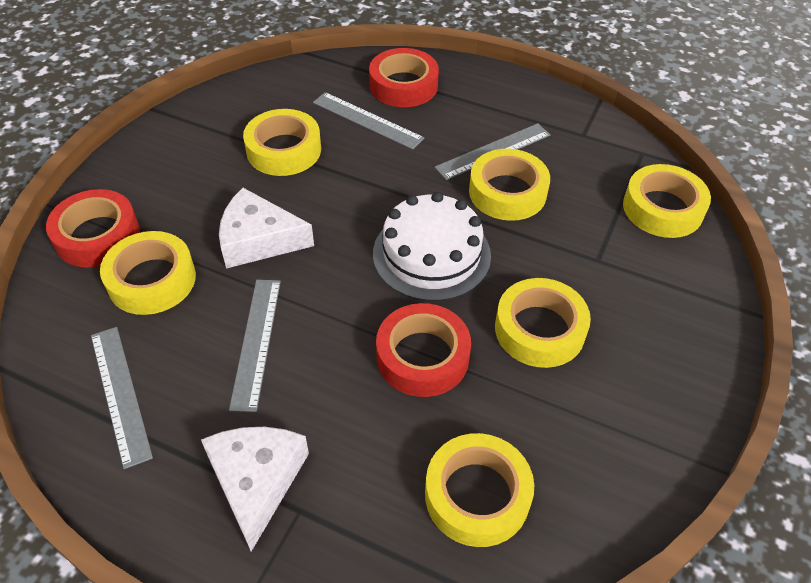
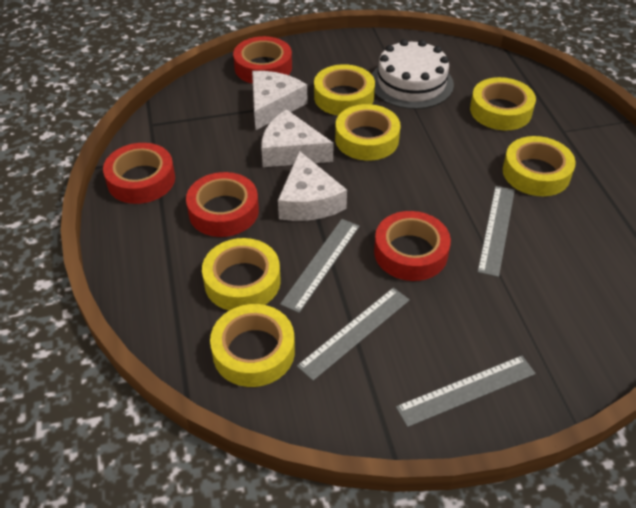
red tape: 3 -> 4
white cheese: 2 -> 3

